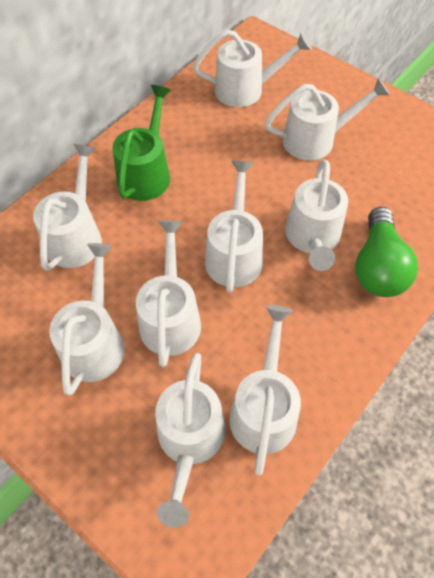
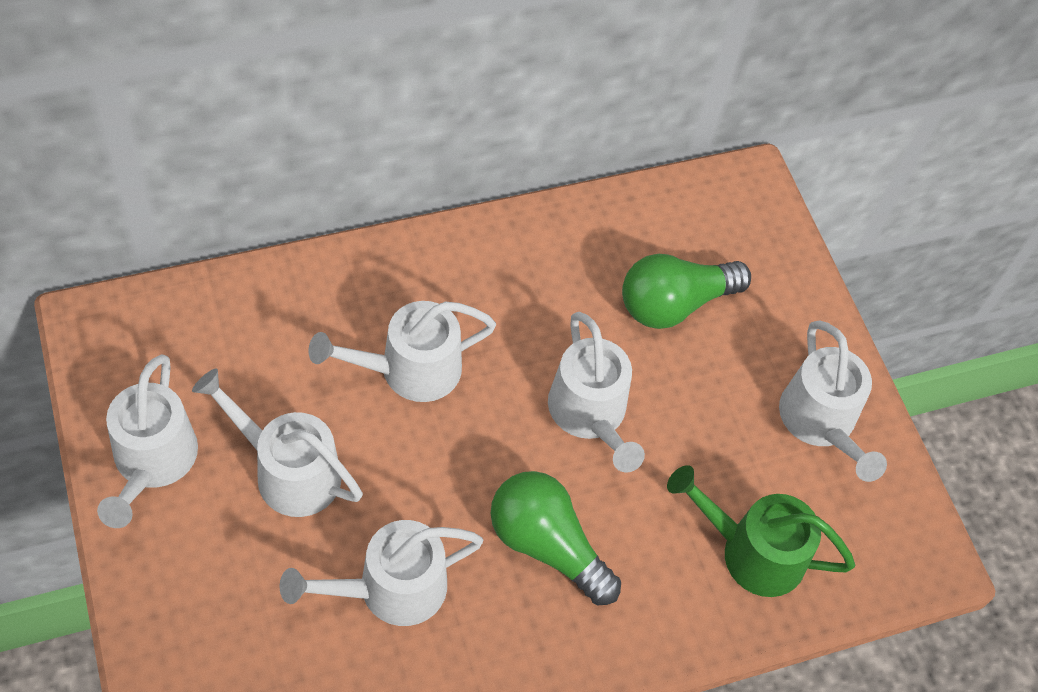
green light bulb: 1 -> 2
white watering can: 9 -> 6

